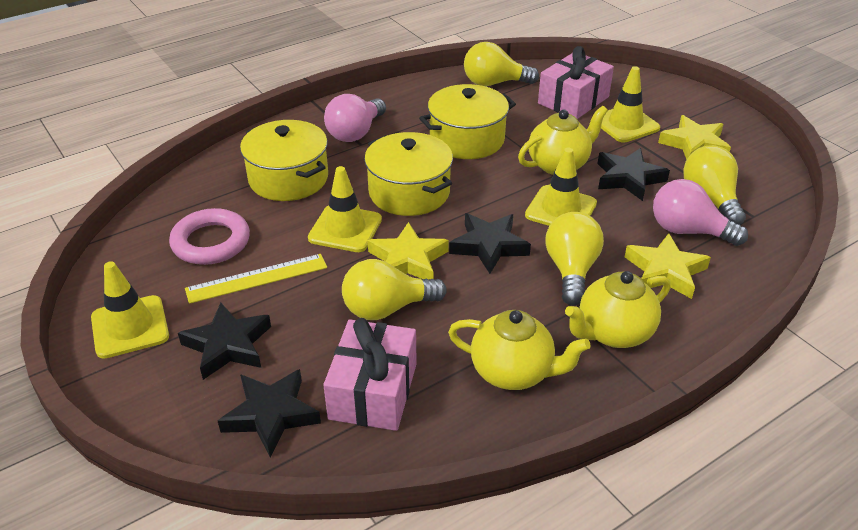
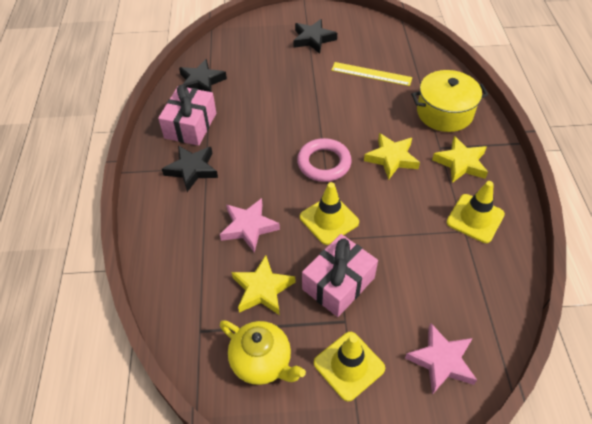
black star: 4 -> 3
pink light bulb: 2 -> 0
pink star: 0 -> 2
yellow light bulb: 4 -> 0
yellow pot: 3 -> 1
yellow teapot: 3 -> 1
yellow traffic cone: 4 -> 3

